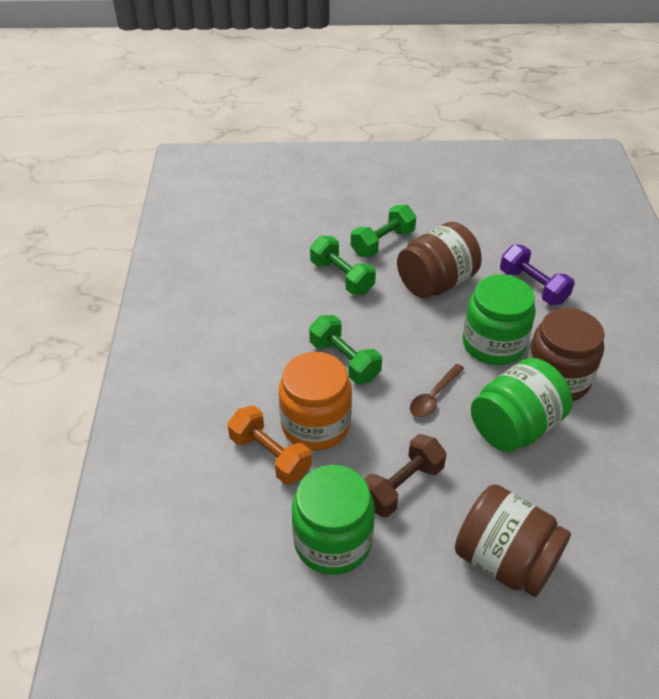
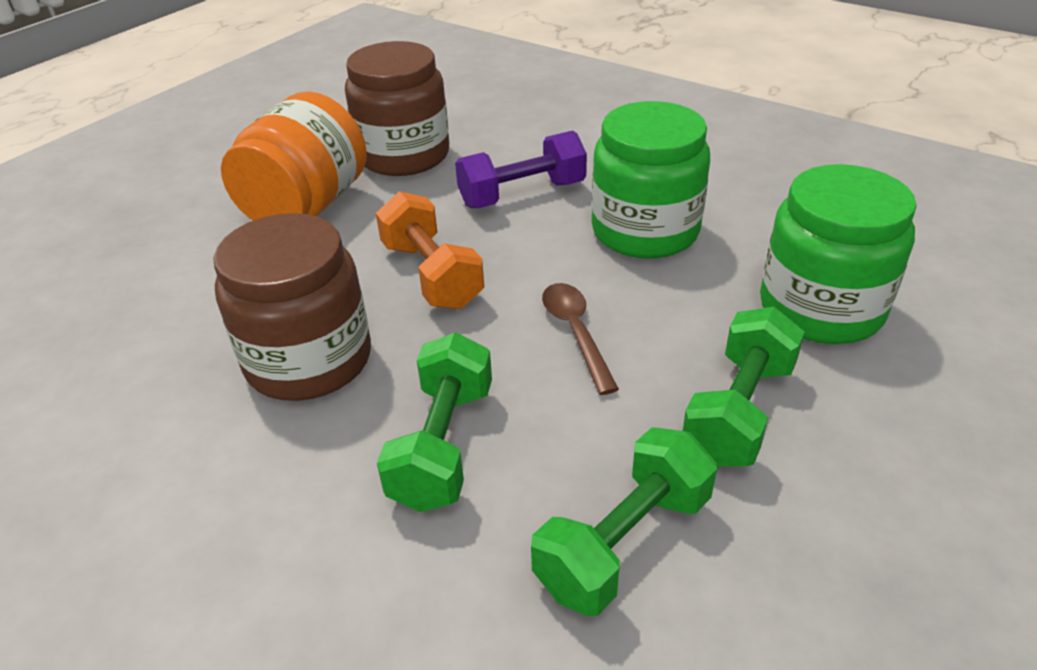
brown dumbbell: 1 -> 0
brown jar: 3 -> 2
green jar: 3 -> 2

